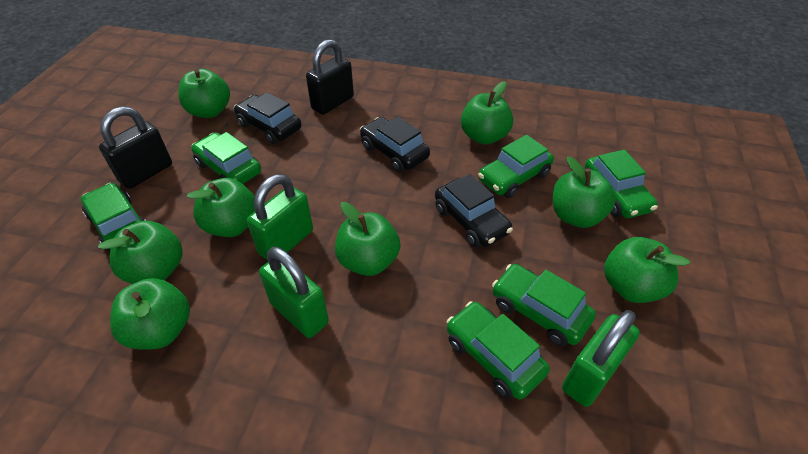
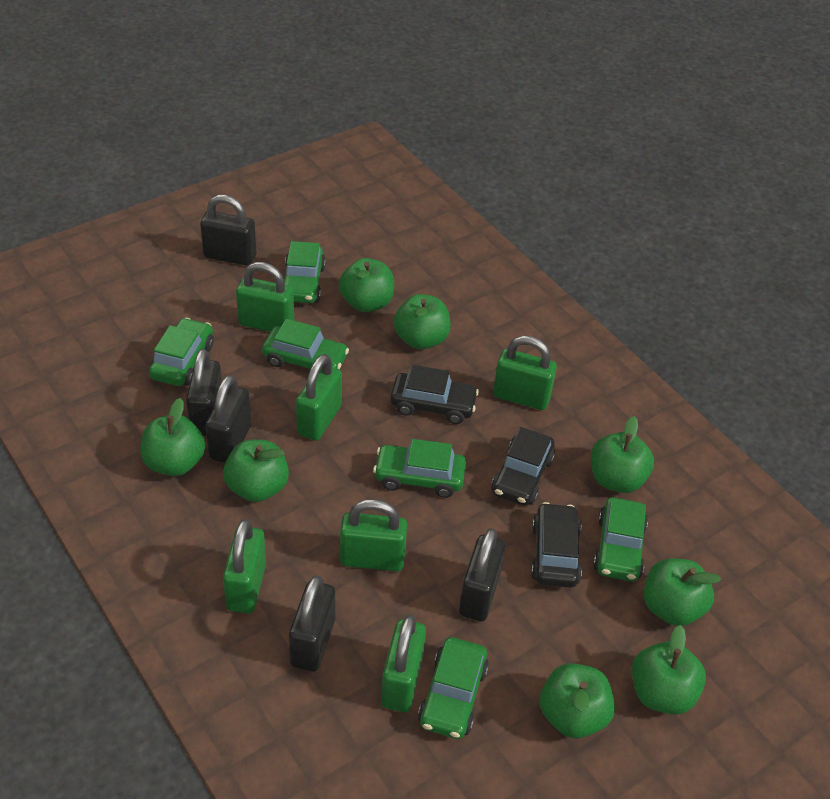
black padlock: 2 -> 5
green padlock: 3 -> 6

